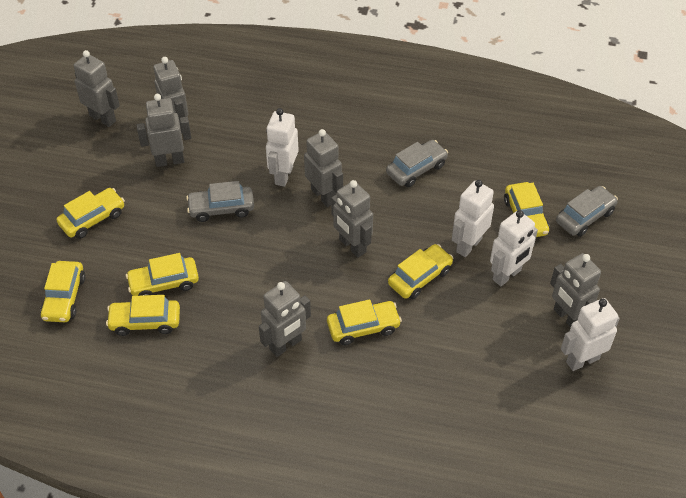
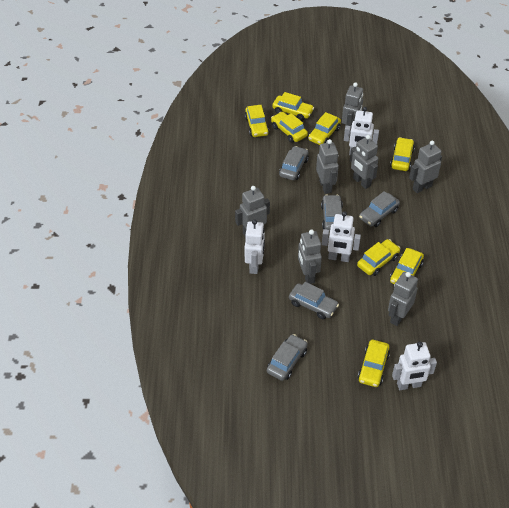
grey car: 3 -> 5
yellow car: 7 -> 8

